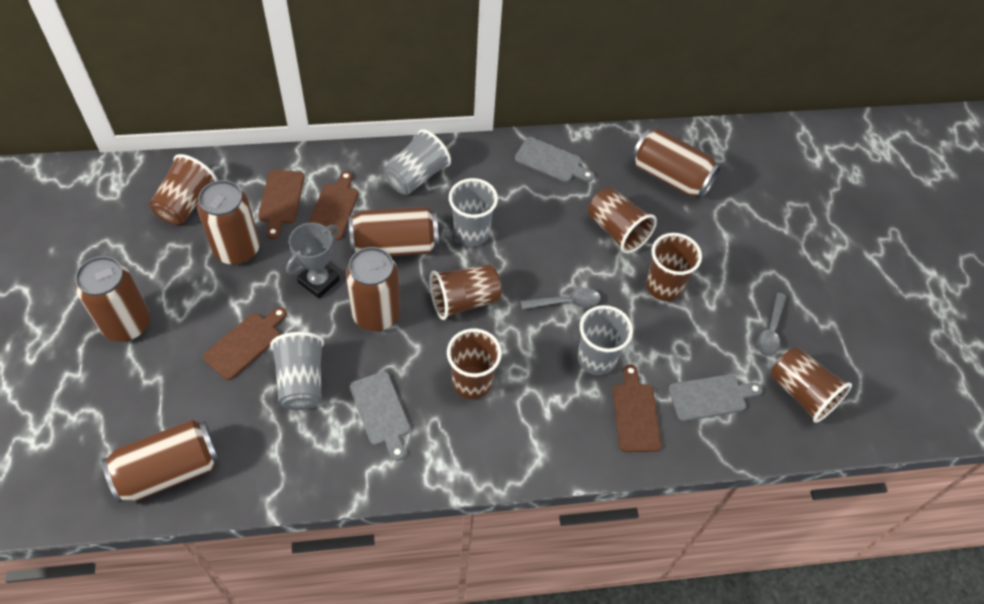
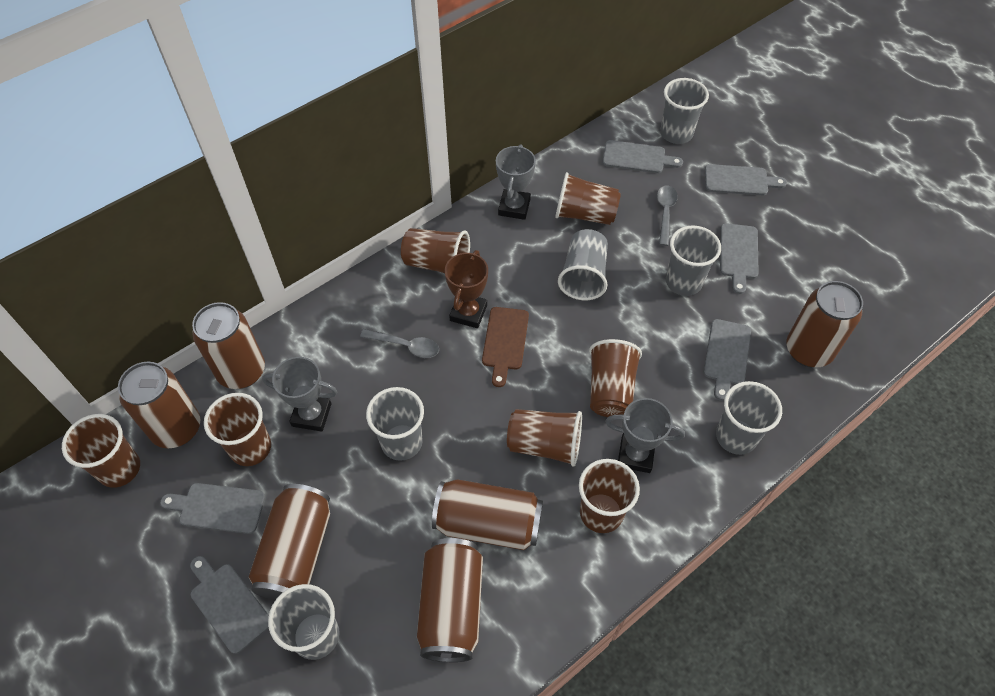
brown cup: 6 -> 7
brown cutting board: 4 -> 1
brown trophy: 0 -> 1
grey cup: 4 -> 6
grey cutting board: 3 -> 6
grey trophy: 1 -> 3

